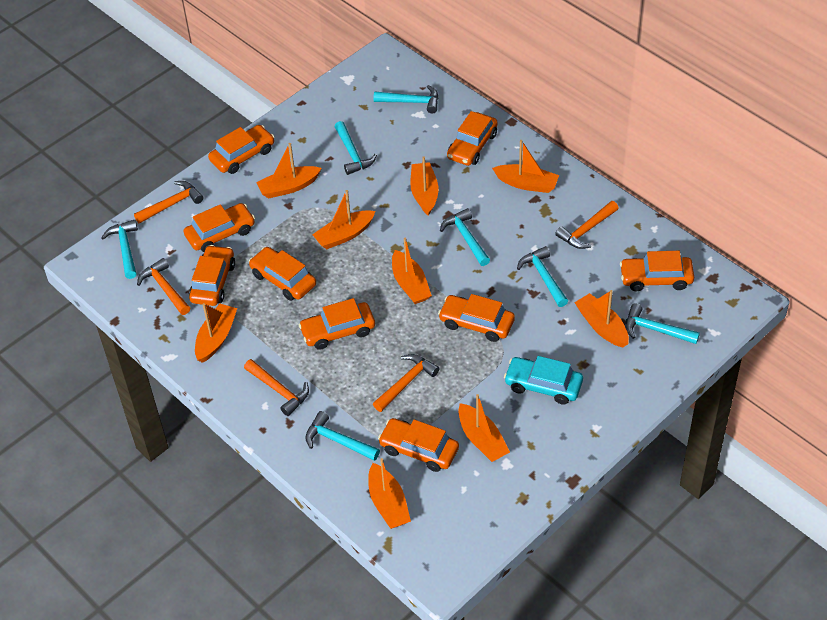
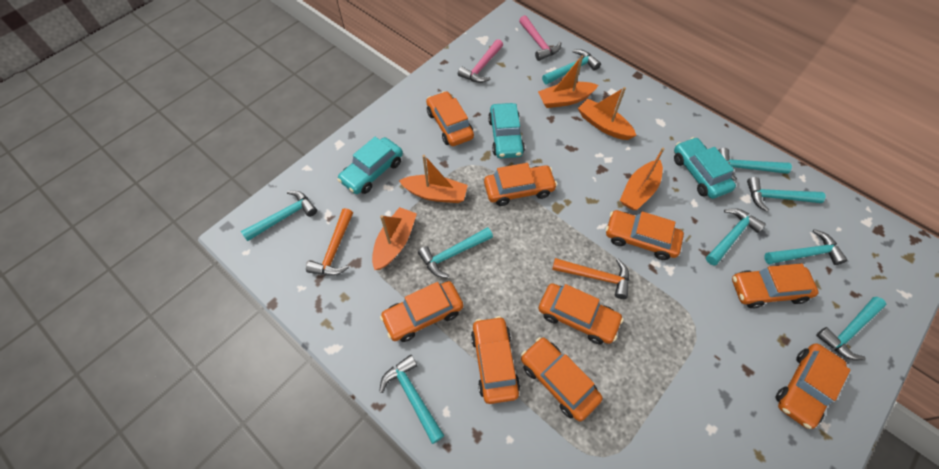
orange boat: 9 -> 5
orange hammer: 5 -> 2
pink hammer: 0 -> 2
turquoise car: 1 -> 3
turquoise hammer: 7 -> 9

